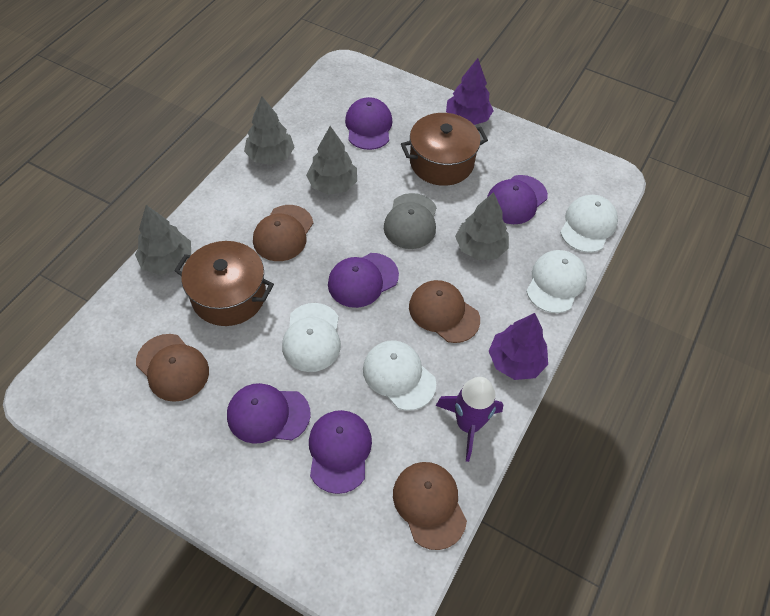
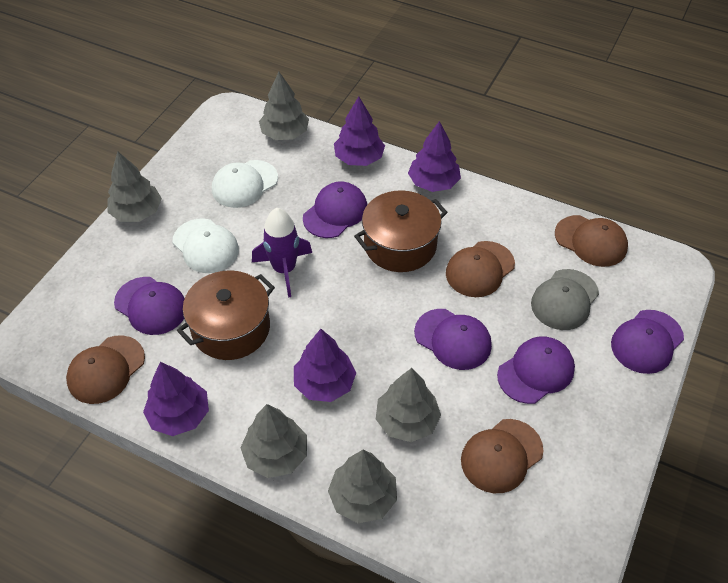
grey tree: 4 -> 5
purple tree: 2 -> 4
white cap: 4 -> 2

